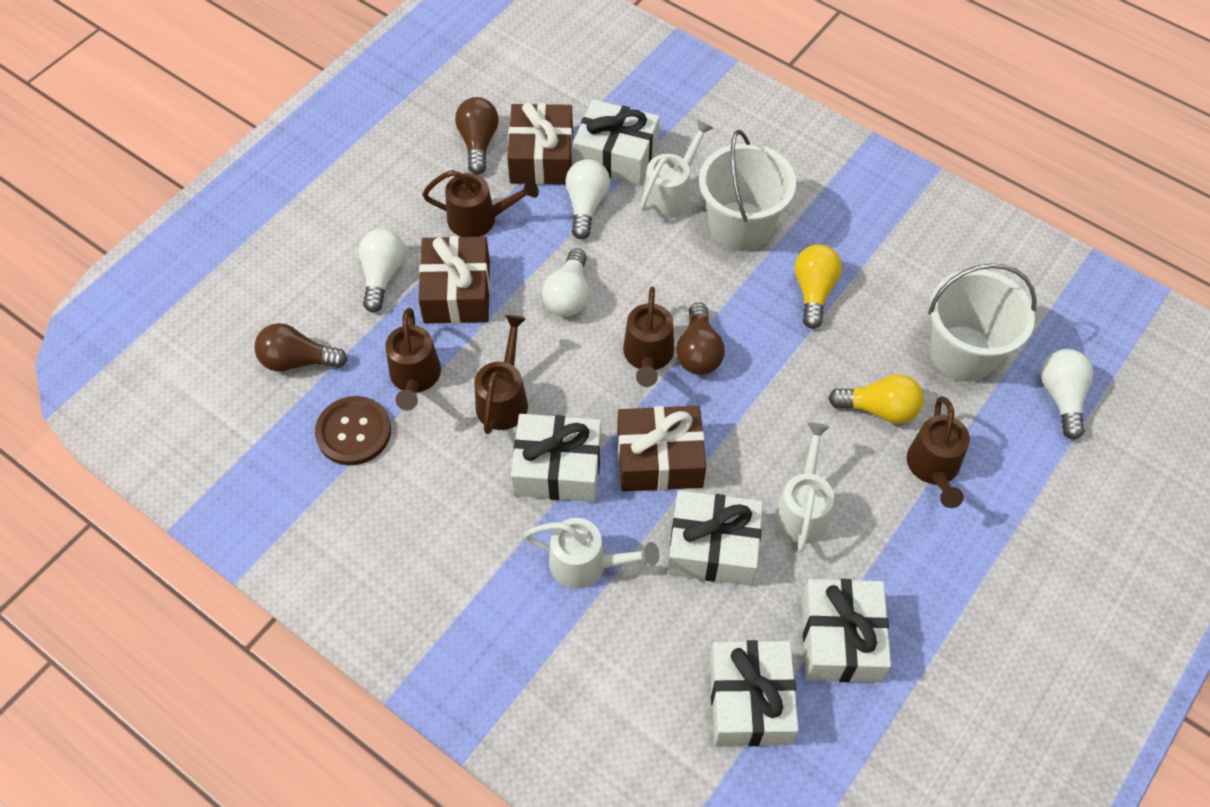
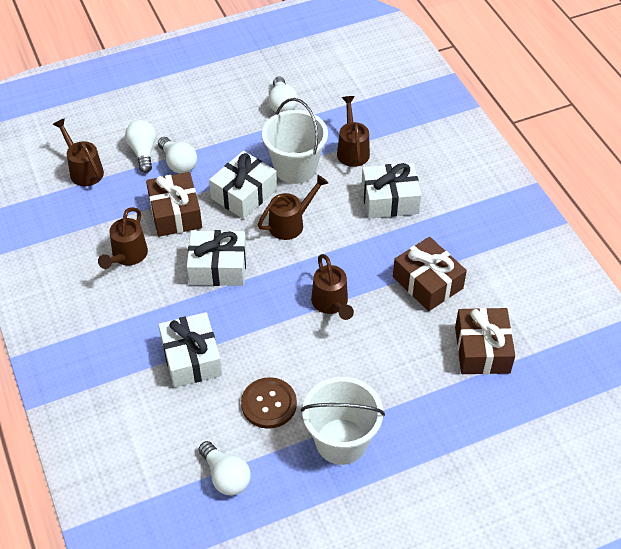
brown light bulb: 3 -> 0
white gift: 5 -> 4
white watering can: 3 -> 0
yellow light bulb: 2 -> 0

